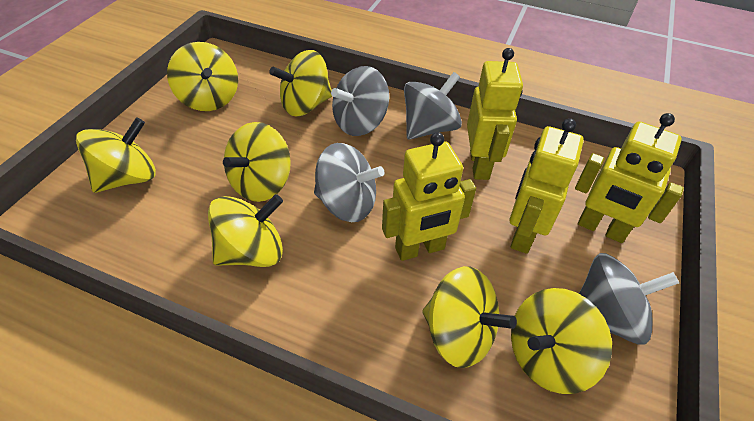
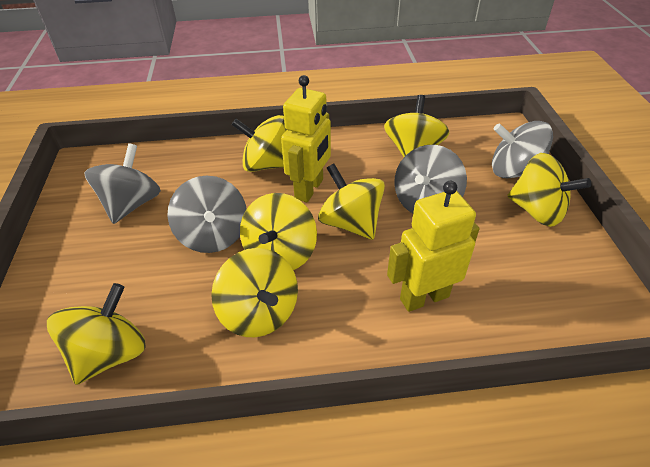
yellow robot: 4 -> 2

